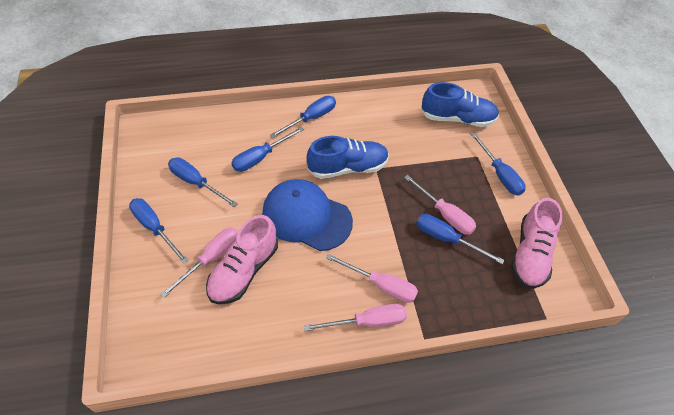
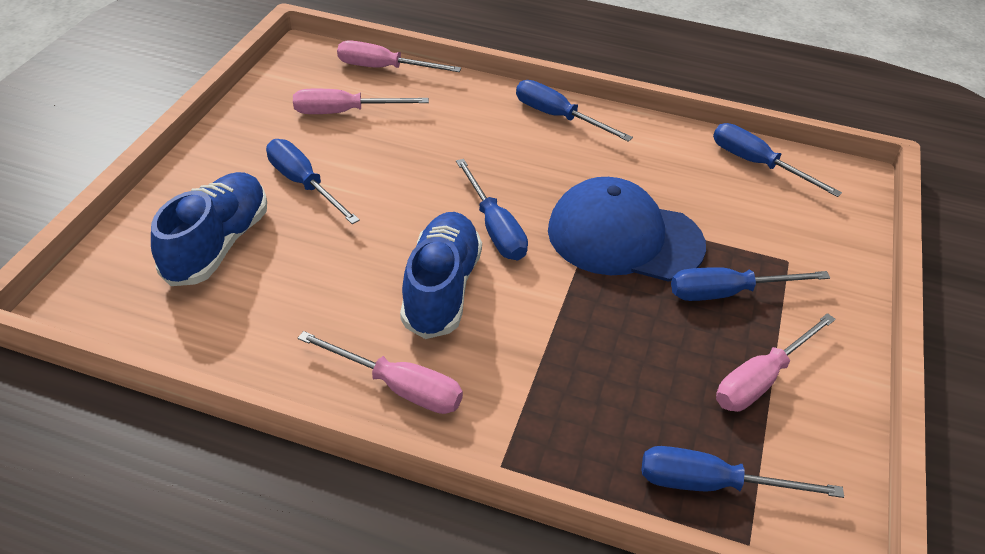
pink shoe: 2 -> 0

